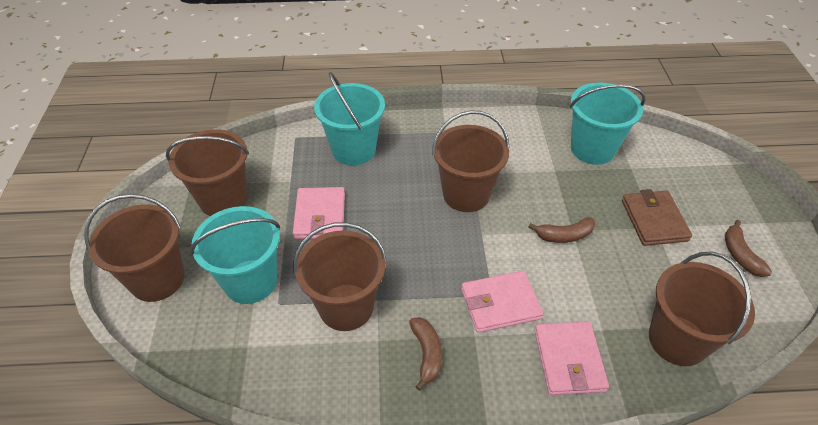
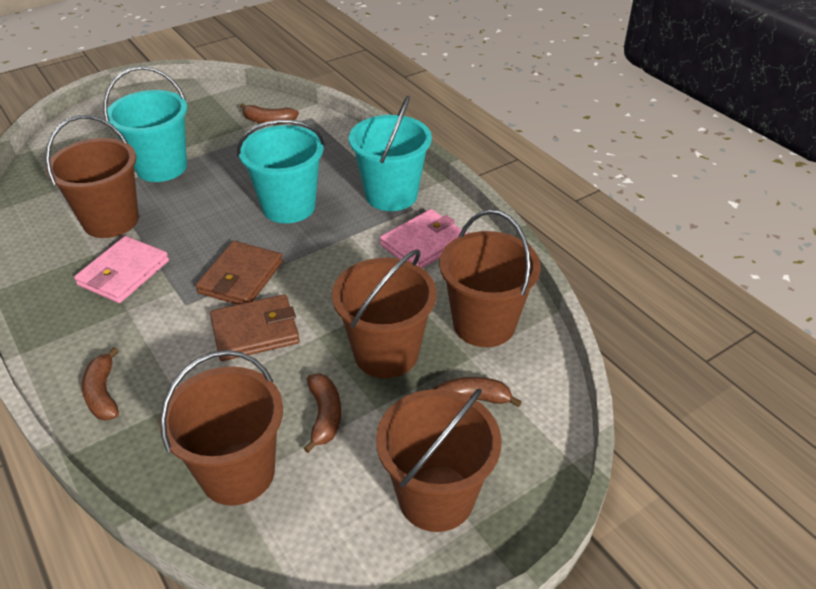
brown banana: 3 -> 4
brown wallet: 1 -> 2
pink wallet: 3 -> 2

